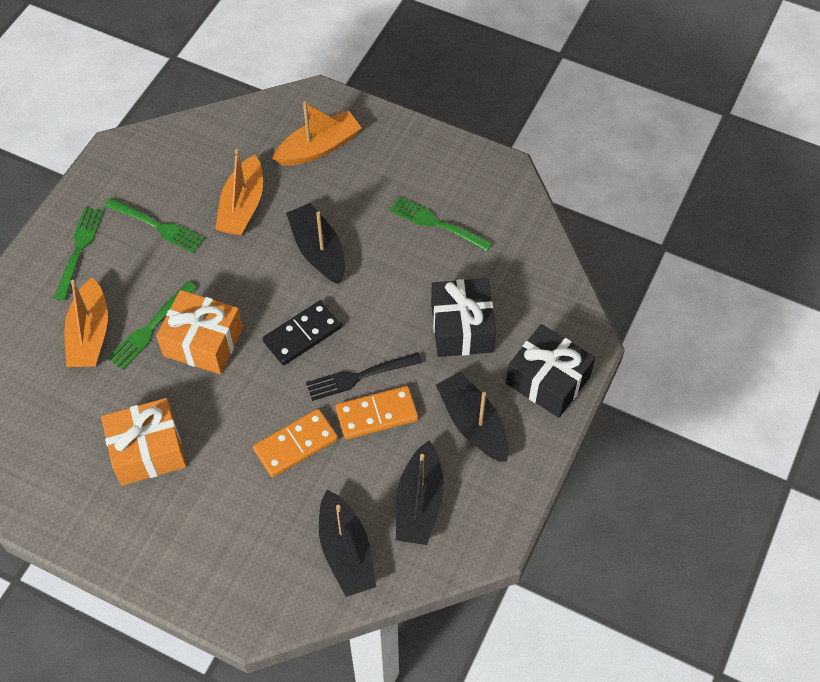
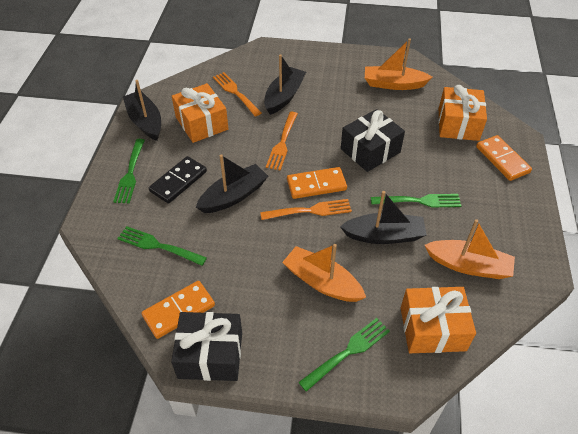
black fork: 1 -> 0
orange domino: 2 -> 3
orange fork: 0 -> 3
orange gift: 2 -> 3

